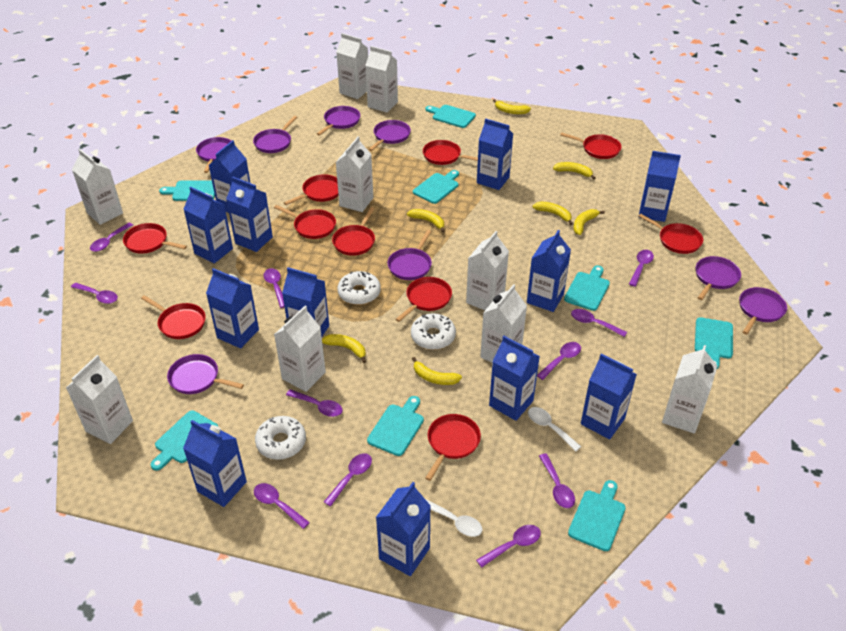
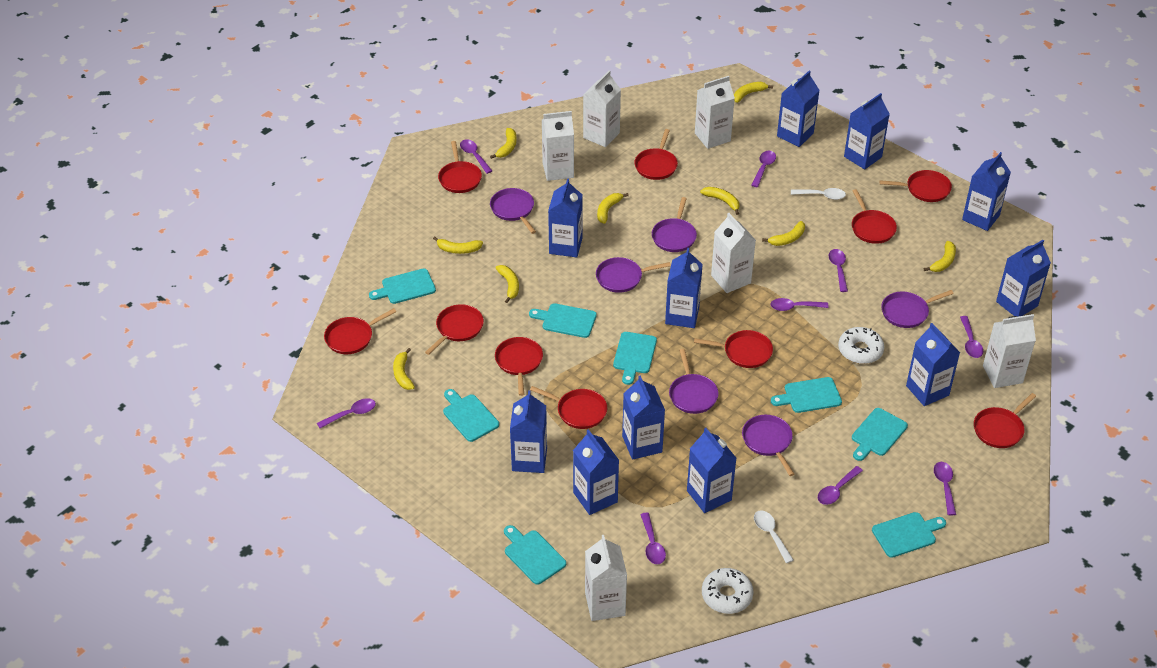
blue carton: 12 -> 11
purple pan: 8 -> 6
purple spoon: 11 -> 9
white carton: 9 -> 6
white donut: 3 -> 2
yellow banana: 7 -> 9

